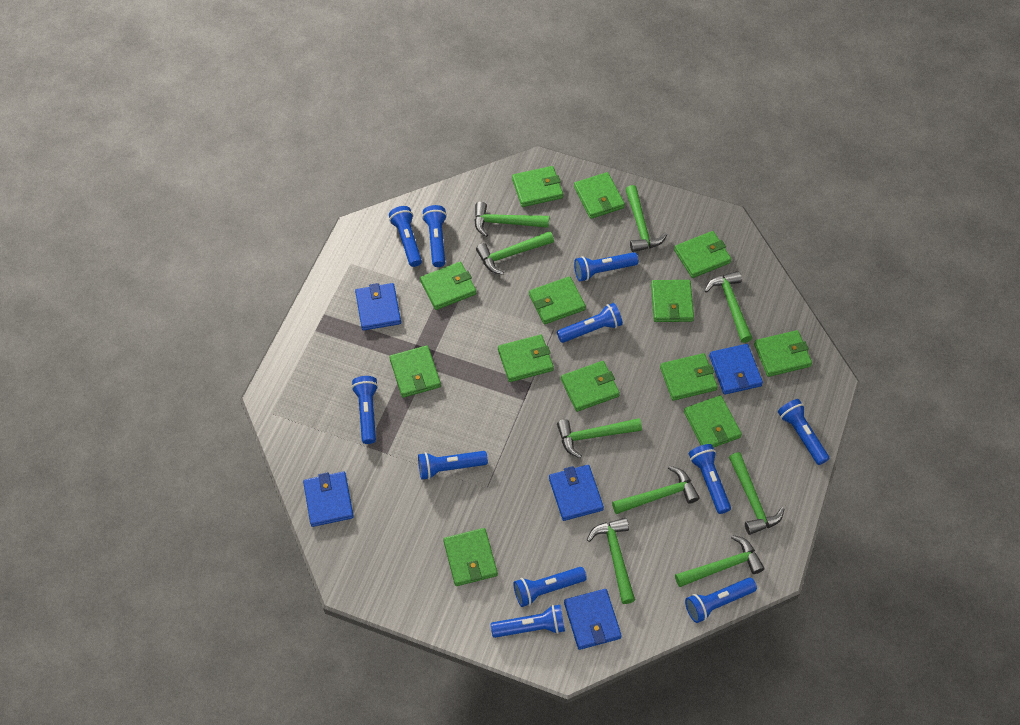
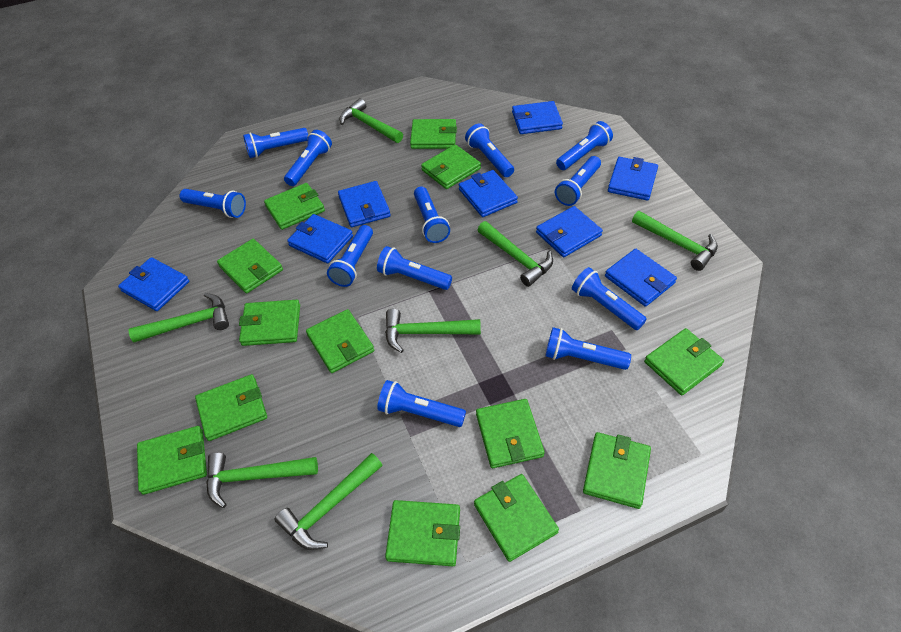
blue flashlight: 11 -> 12
blue wallet: 5 -> 8
green hammer: 9 -> 7

